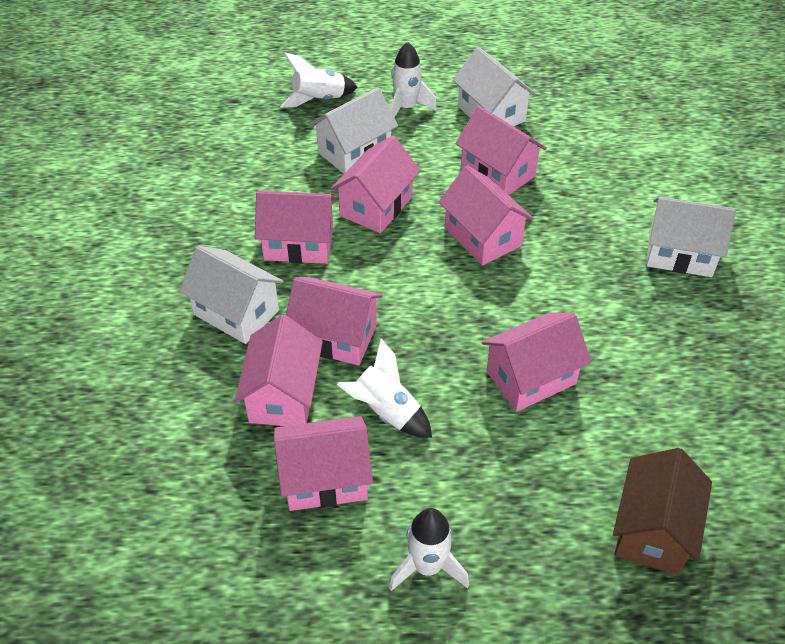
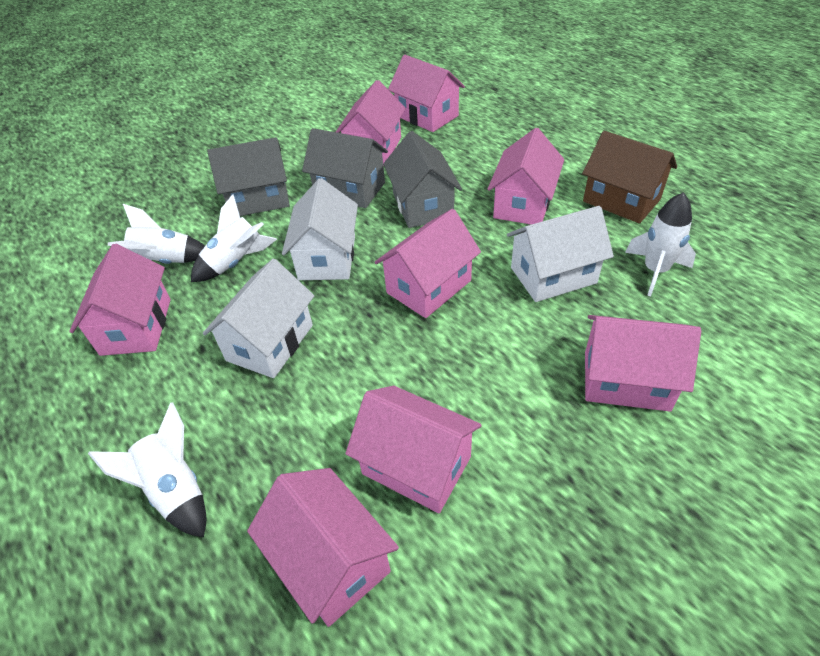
grey house: 0 -> 3
white house: 4 -> 3

